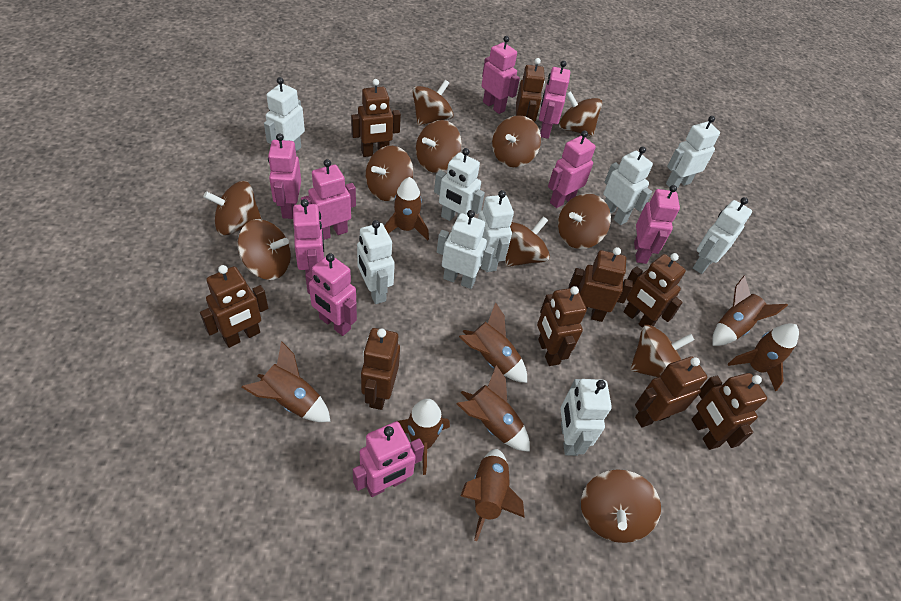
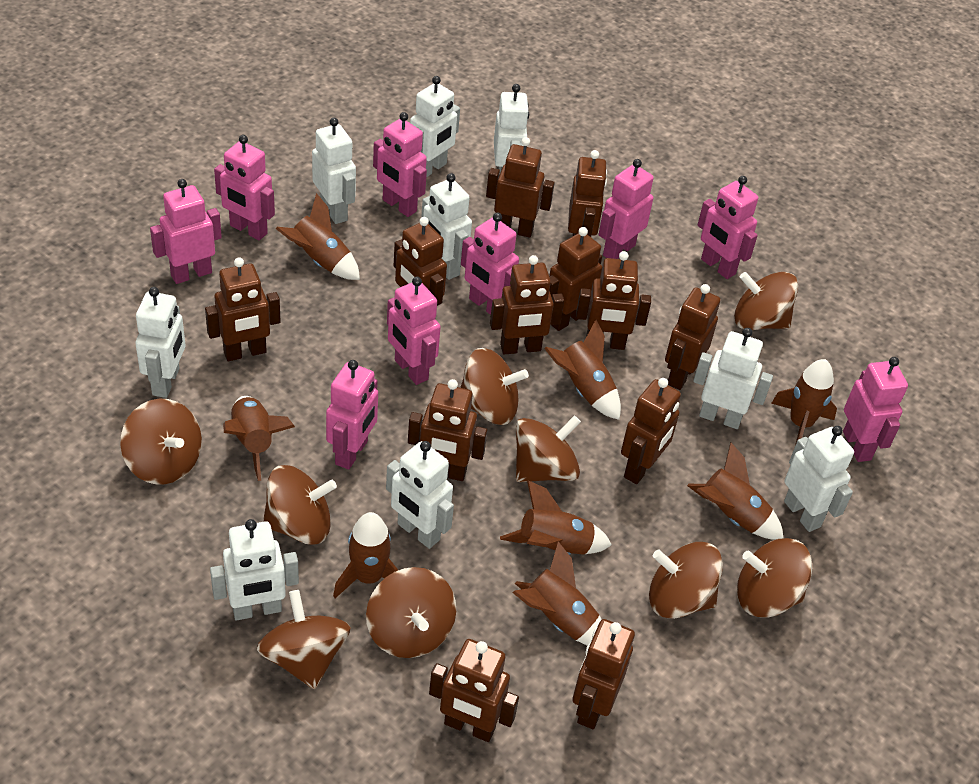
brown robot: 9 -> 12
brown spinning top: 11 -> 9

